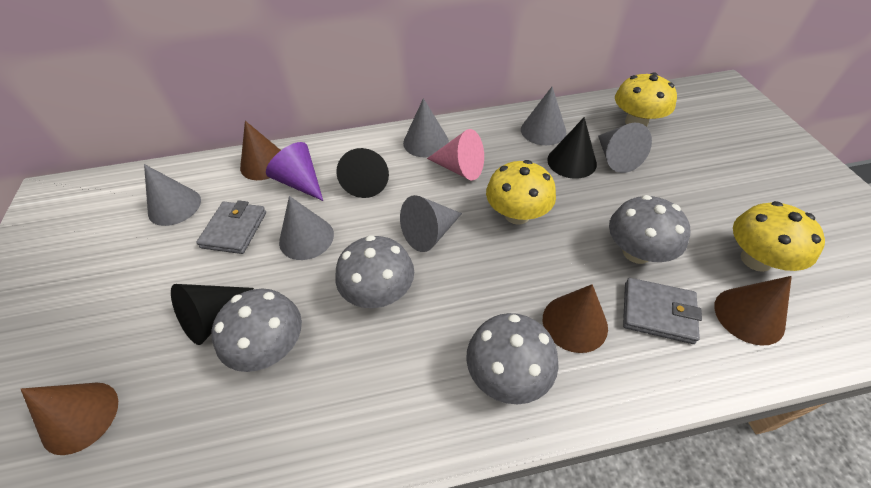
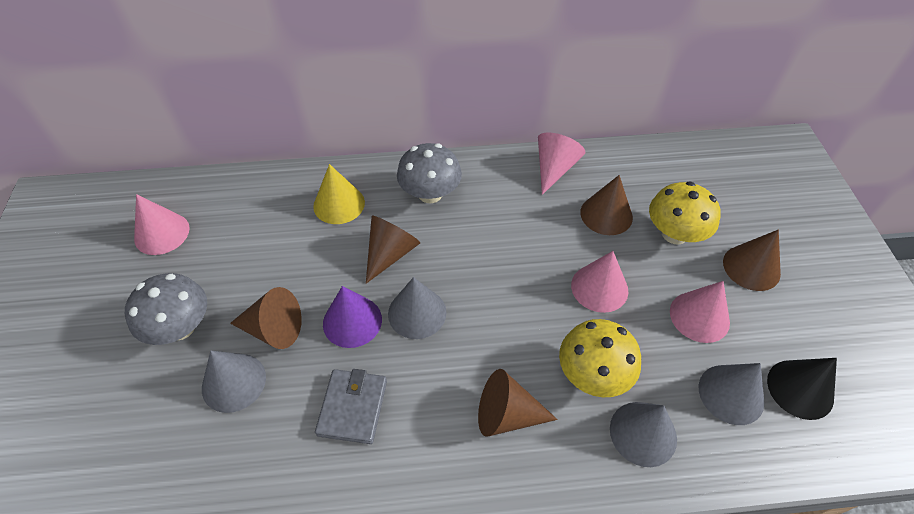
black cone: 3 -> 1
brown cone: 4 -> 5
grey cone: 6 -> 4
grey mushroom: 4 -> 2
grey wallet: 2 -> 1
pink cone: 1 -> 4
yellow cone: 0 -> 1
yellow mushroom: 3 -> 2

